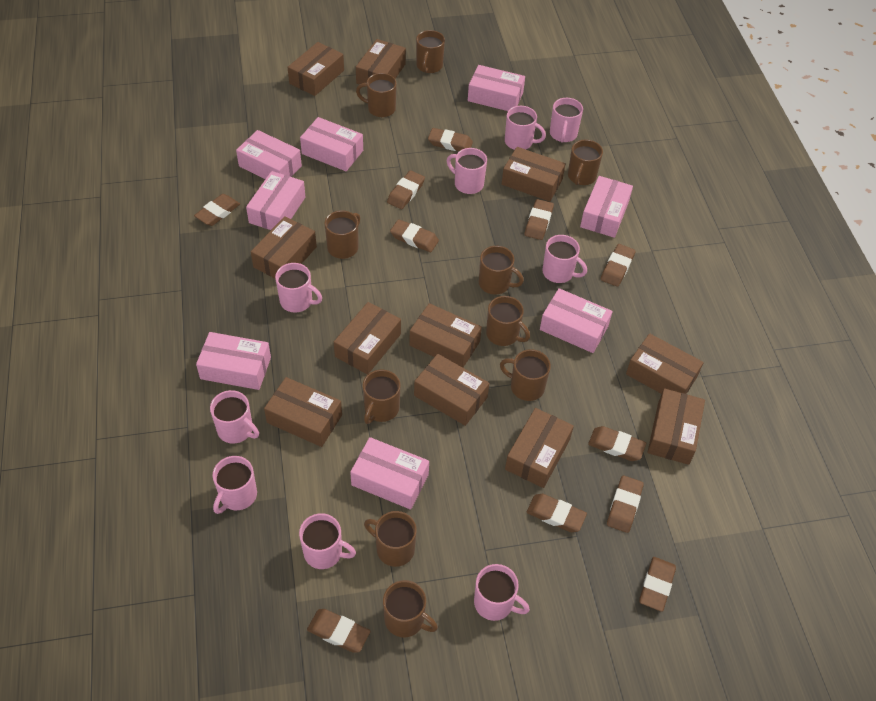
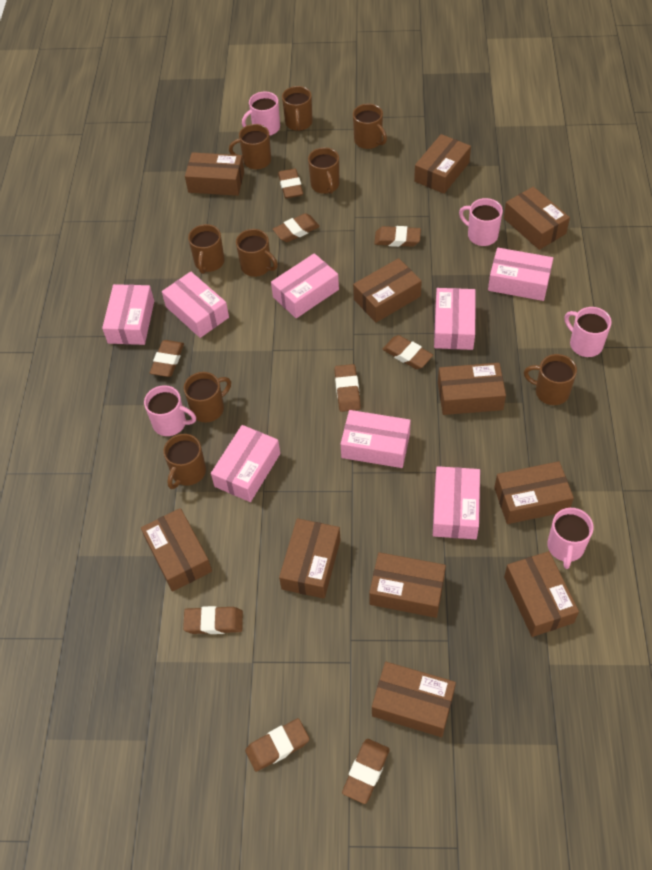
brown eraser: 11 -> 9
brown mug: 10 -> 9
pink mug: 9 -> 5

